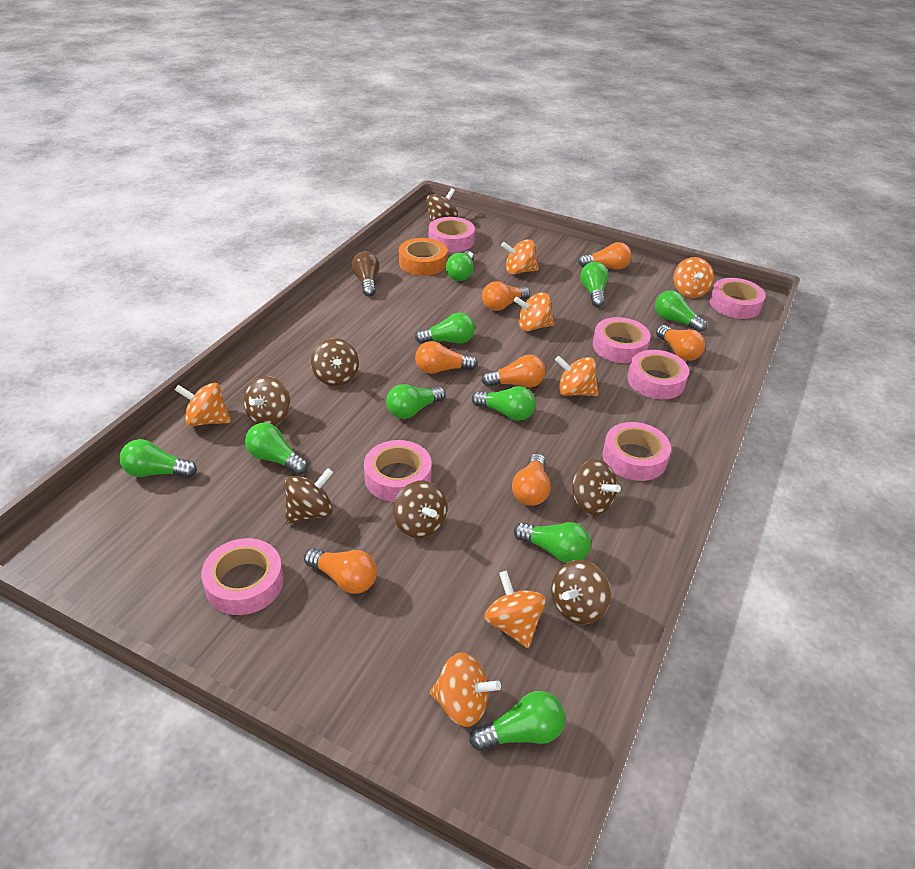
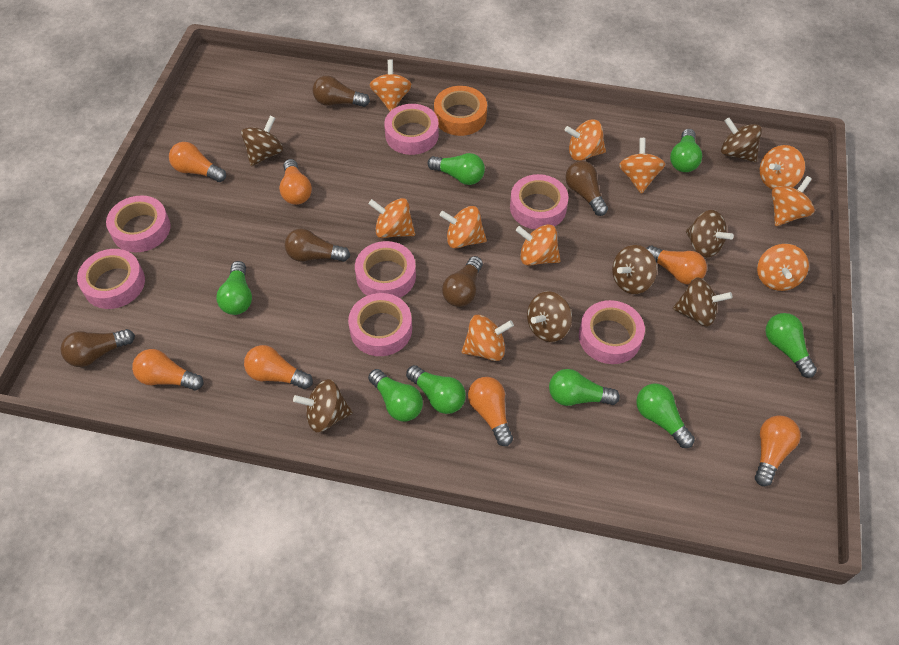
brown light bulb: 1 -> 5
green light bulb: 10 -> 8
orange spinning top: 7 -> 10

